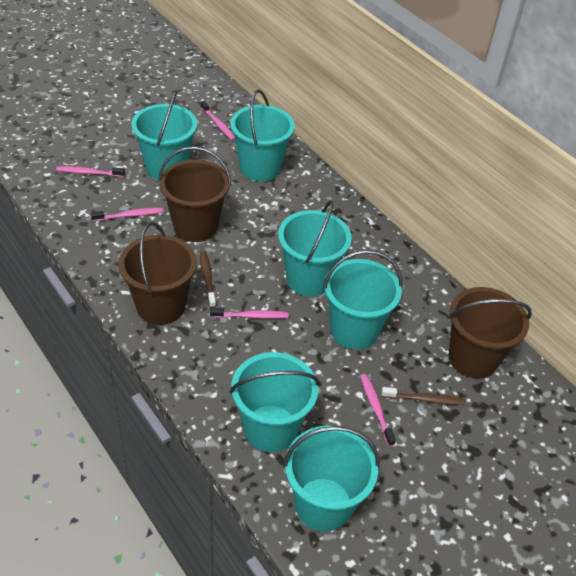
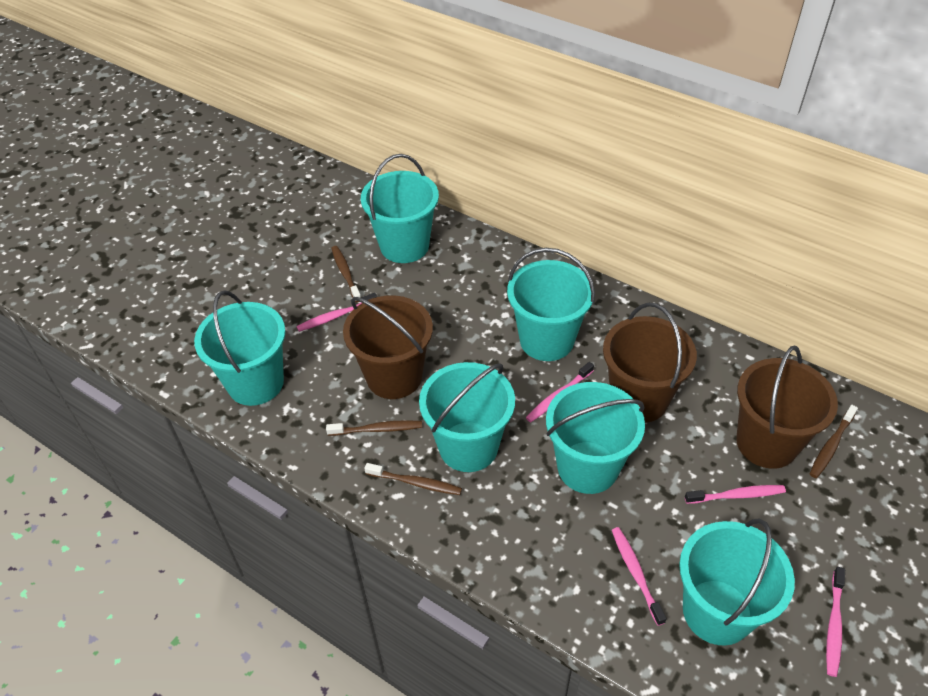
brown toothbrush: 2 -> 4

